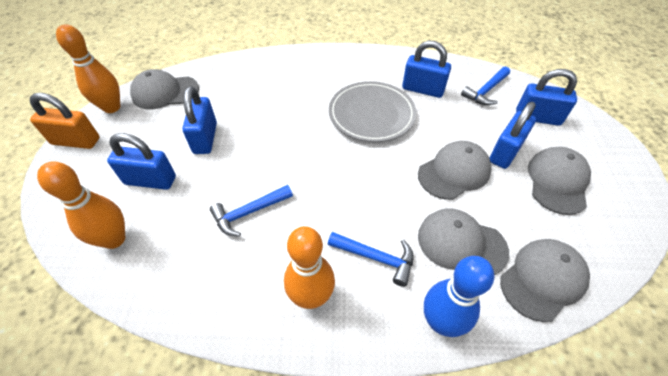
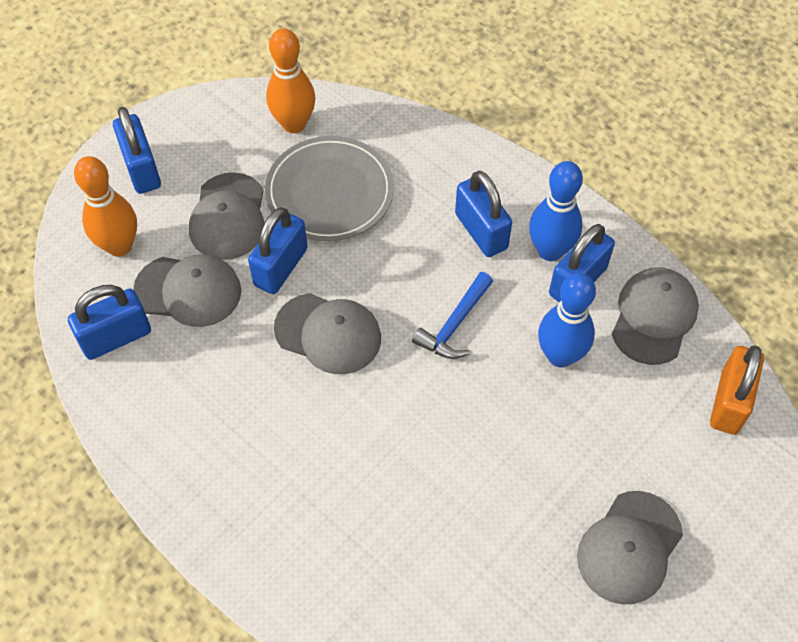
blue bowling pin: 1 -> 2
blue hammer: 3 -> 1
orange bowling pin: 3 -> 2

